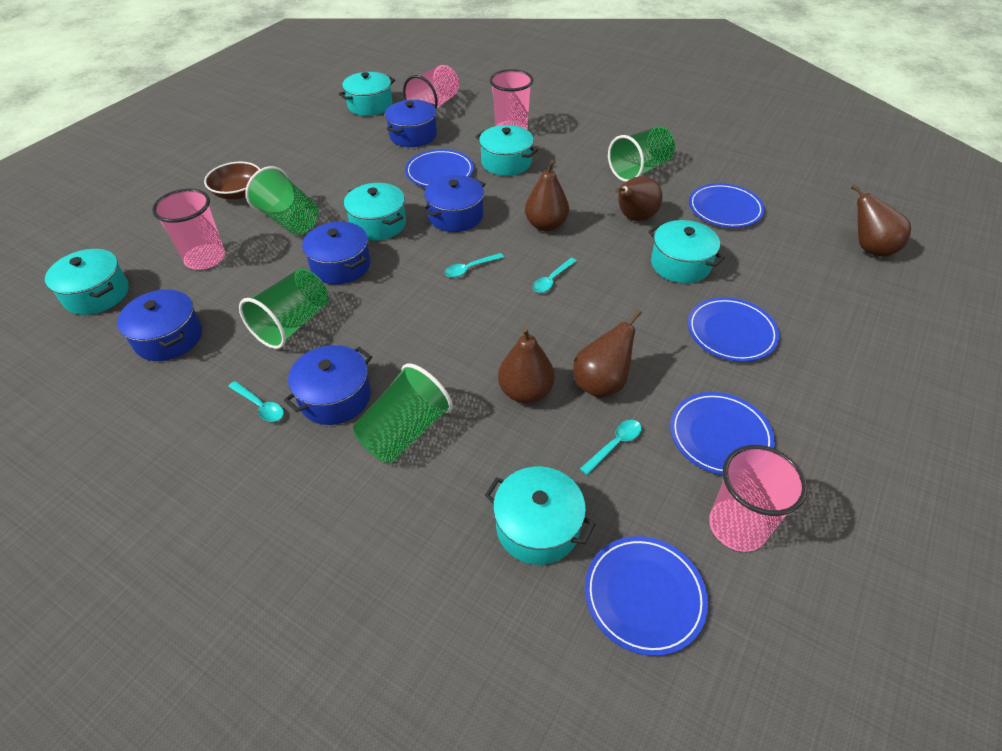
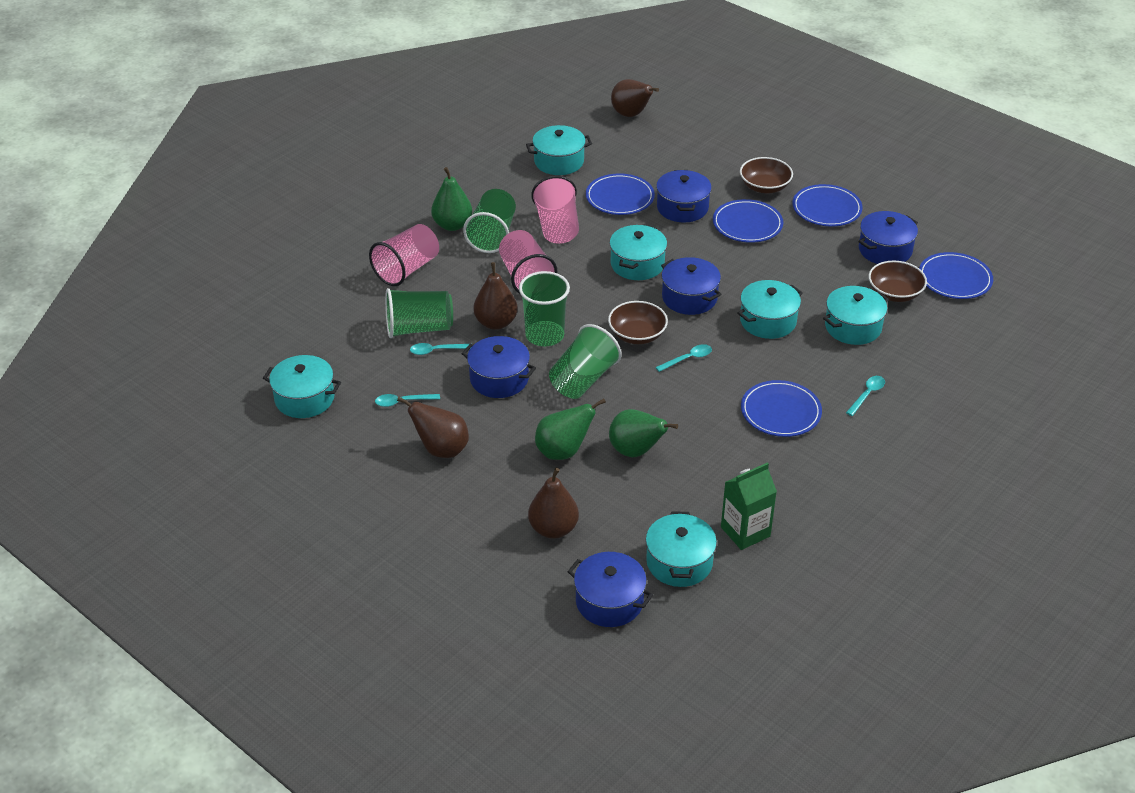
brown bowl: 1 -> 3
brown pear: 5 -> 4
green carton: 0 -> 1
green pear: 0 -> 3
pink cup: 4 -> 3

